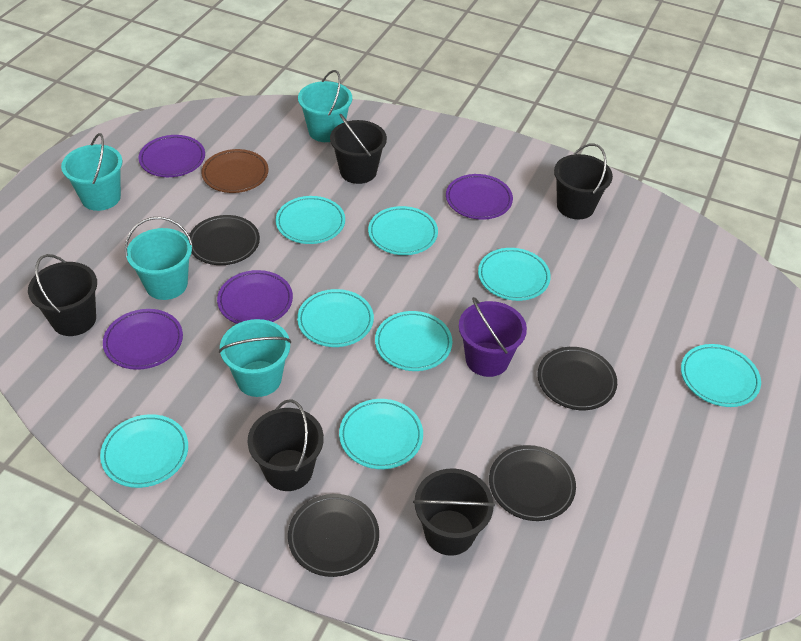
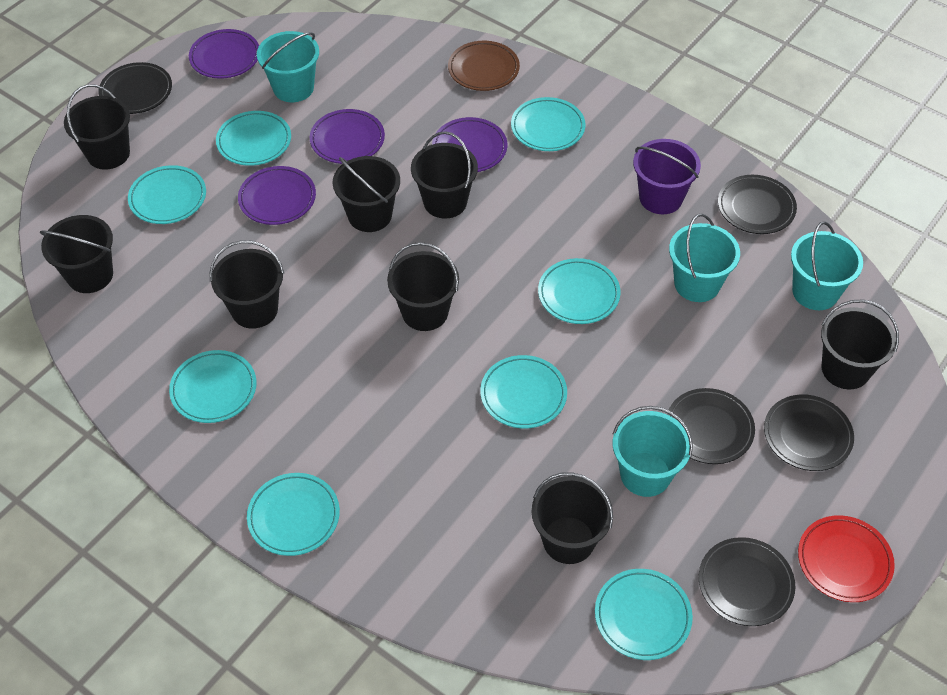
black bucket: 5 -> 8
black plate: 4 -> 5
red plate: 0 -> 1

